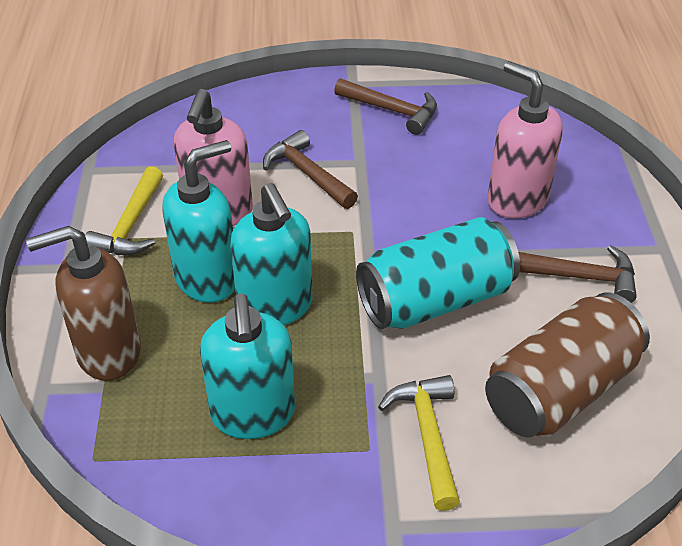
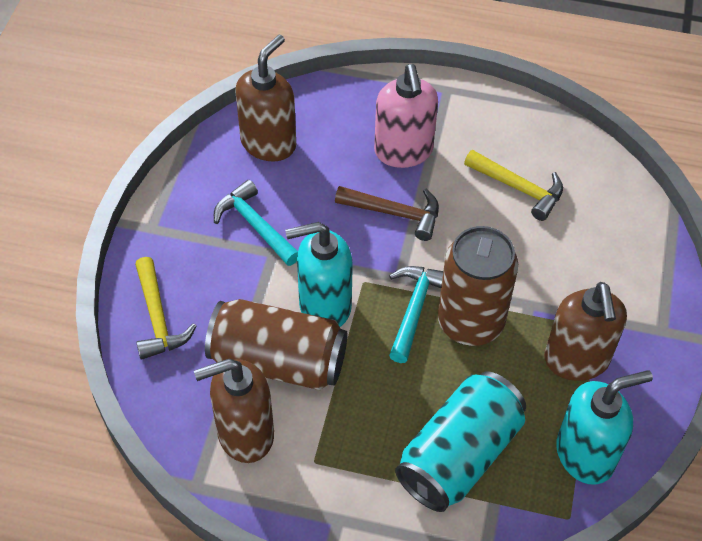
brown can: 1 -> 2
brown hammer: 3 -> 1
brown soap dispenser: 1 -> 3
pink soap dispenser: 2 -> 1
turquoise hammer: 0 -> 2
turquoise soap dispenser: 3 -> 2

